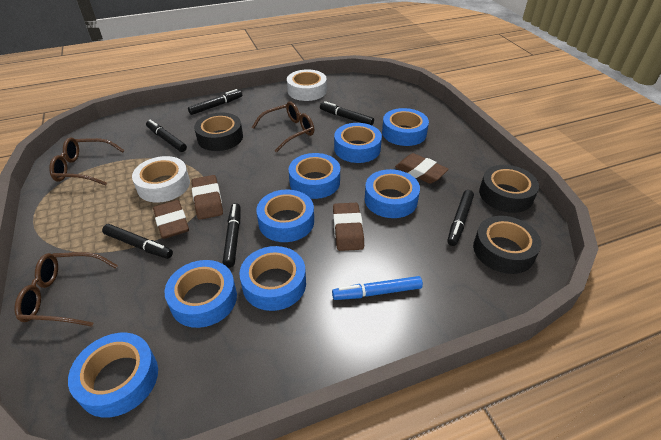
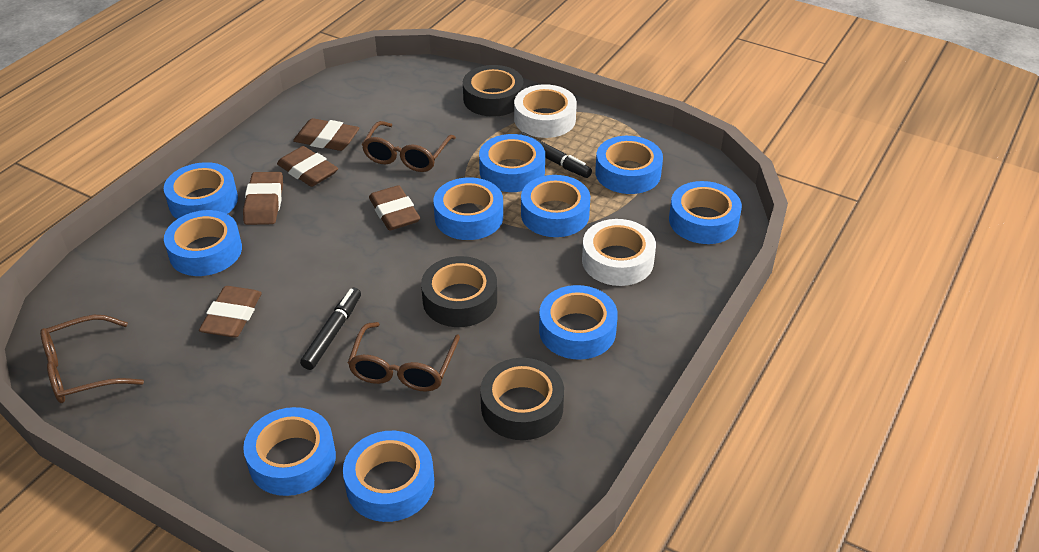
black marker: 6 -> 2
blue marker: 1 -> 0
blue tape: 8 -> 10
brown eraser: 4 -> 5

